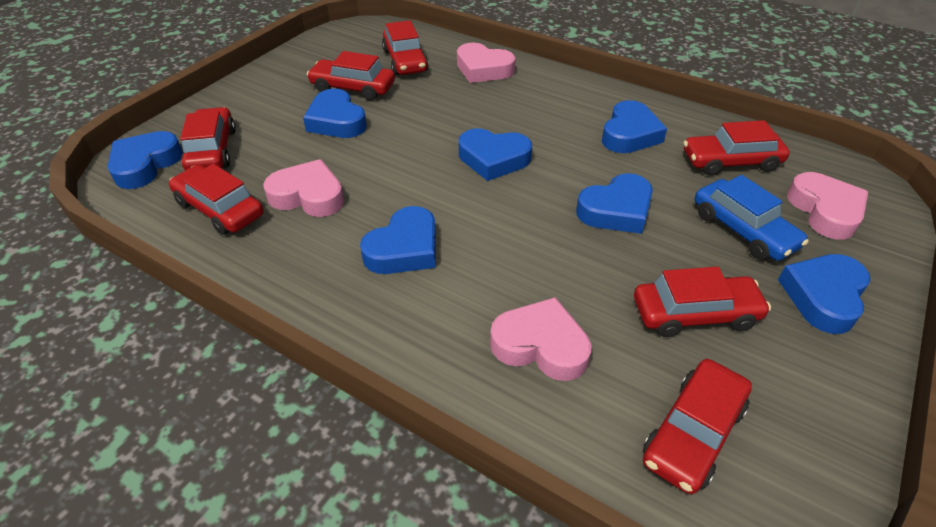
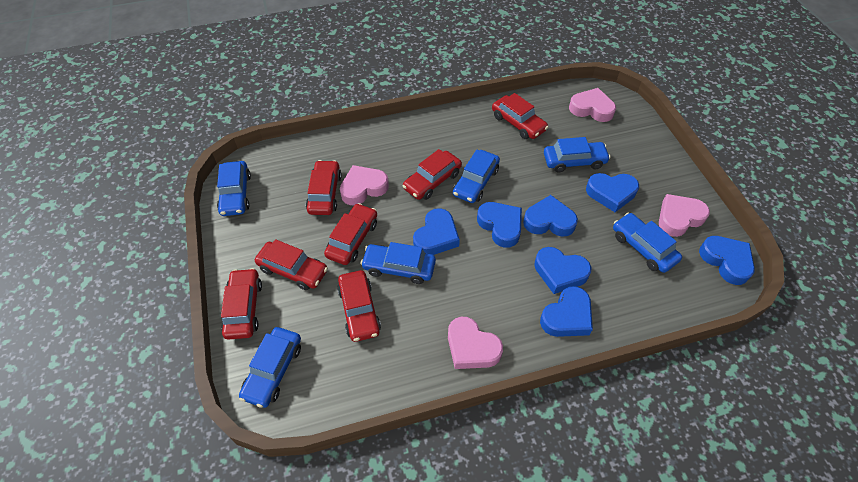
blue car: 1 -> 6

